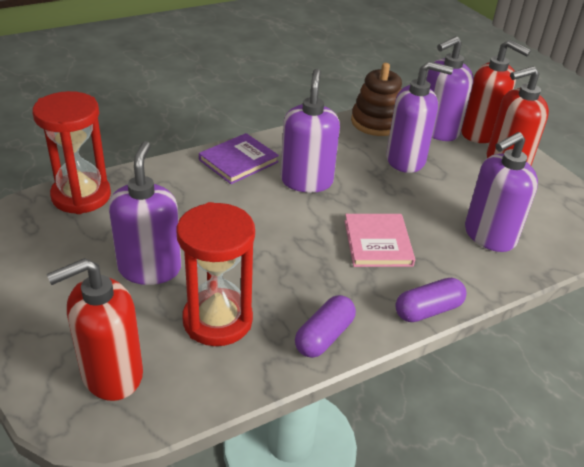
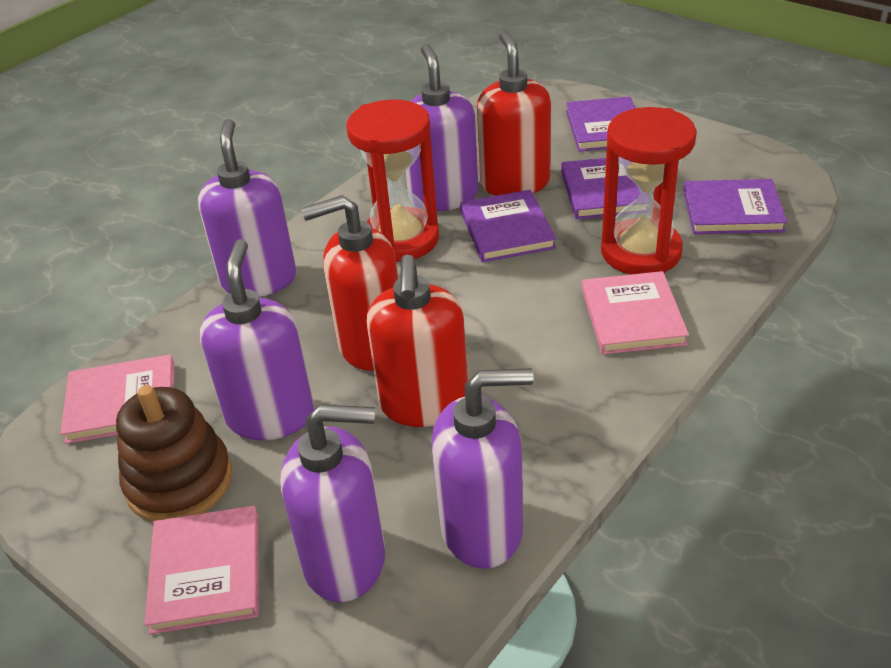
pink book: 1 -> 3
purple book: 1 -> 4
purple capsule: 2 -> 0

